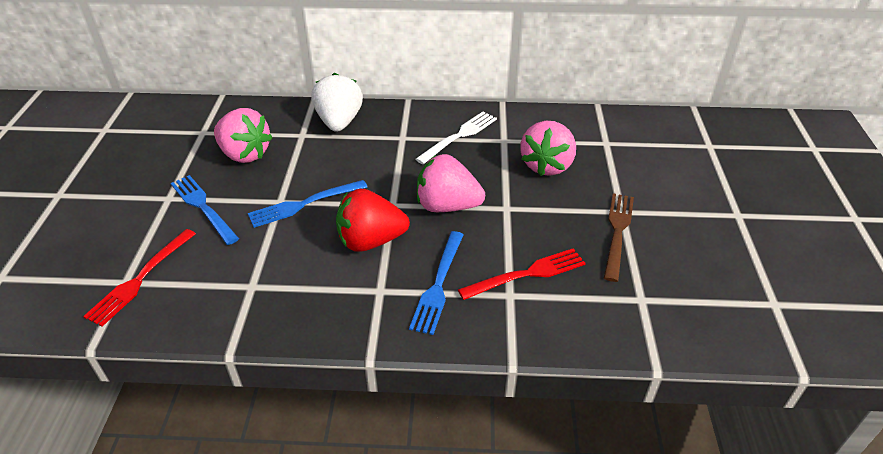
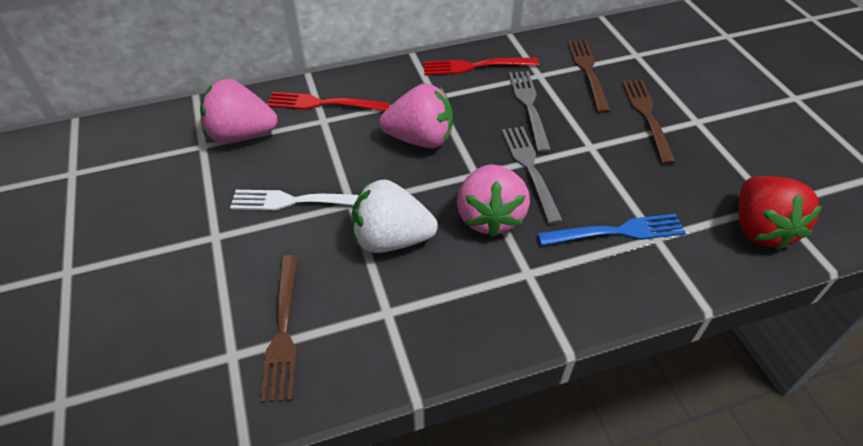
blue fork: 3 -> 1
brown fork: 1 -> 3
grey fork: 0 -> 2

